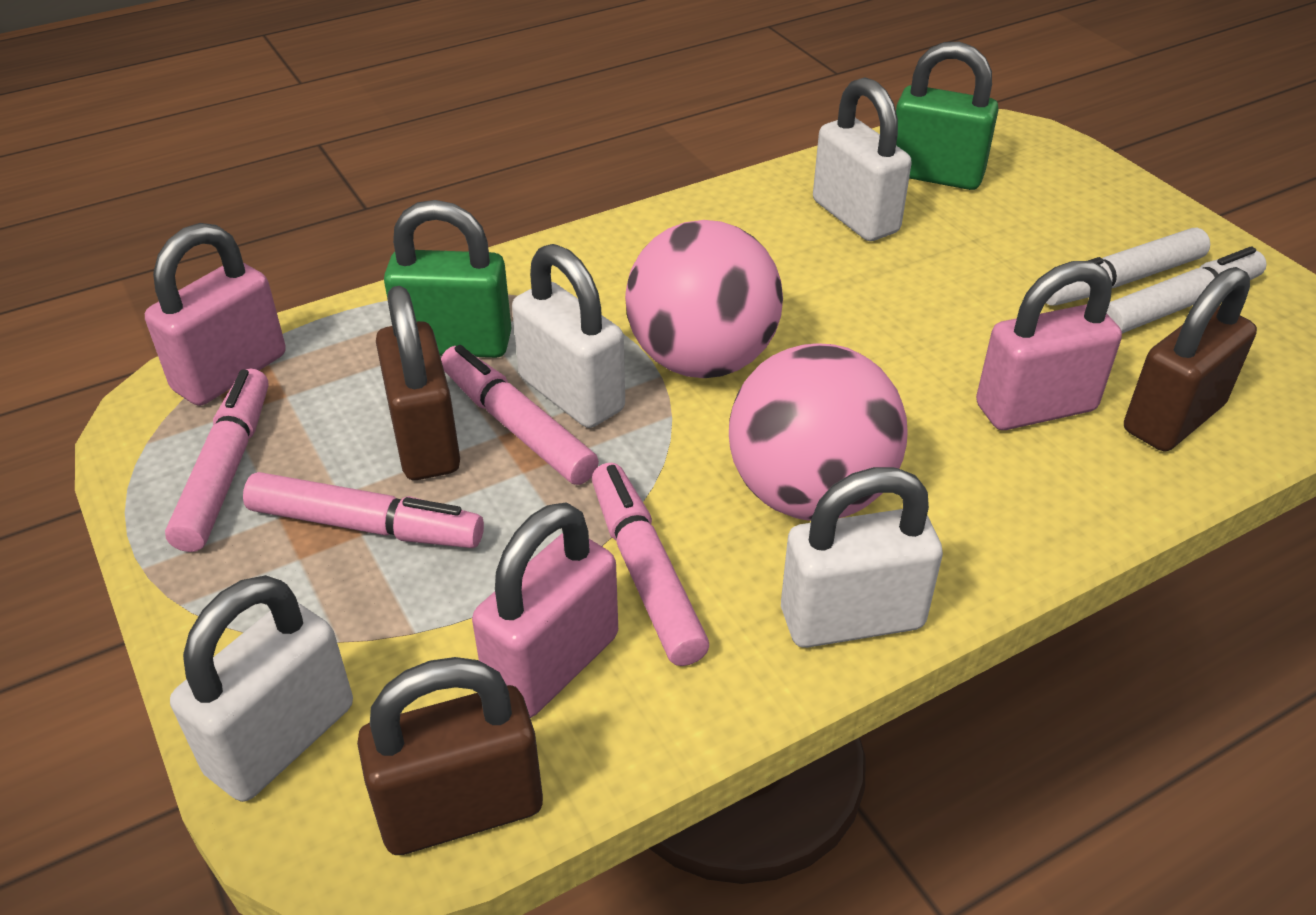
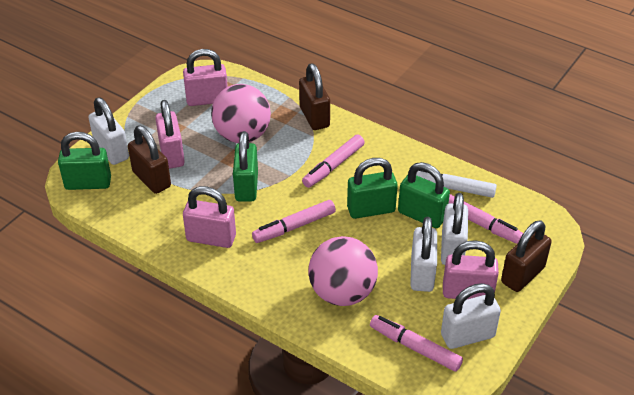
green padlock: 2 -> 4
pink padlock: 3 -> 4
white marker: 2 -> 1

